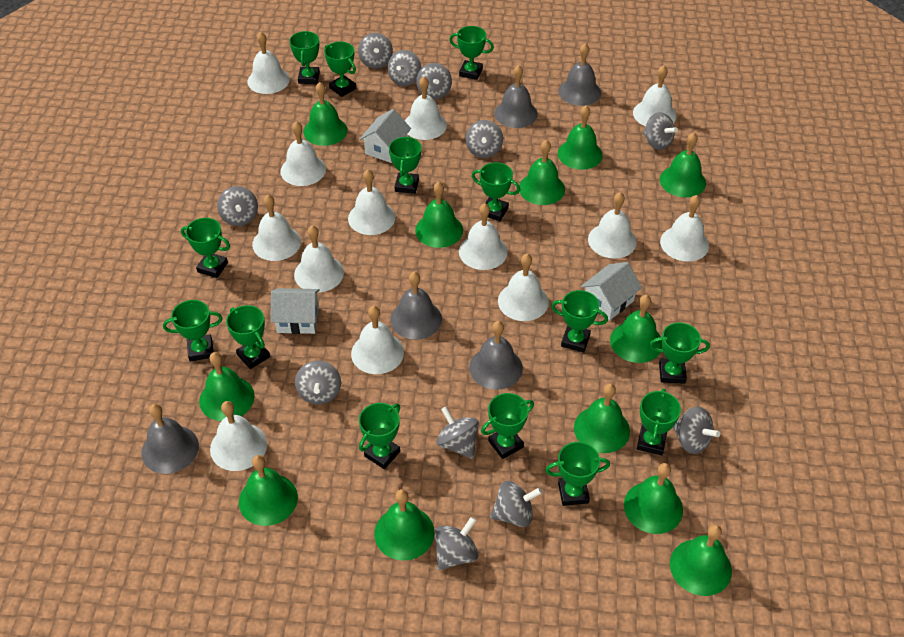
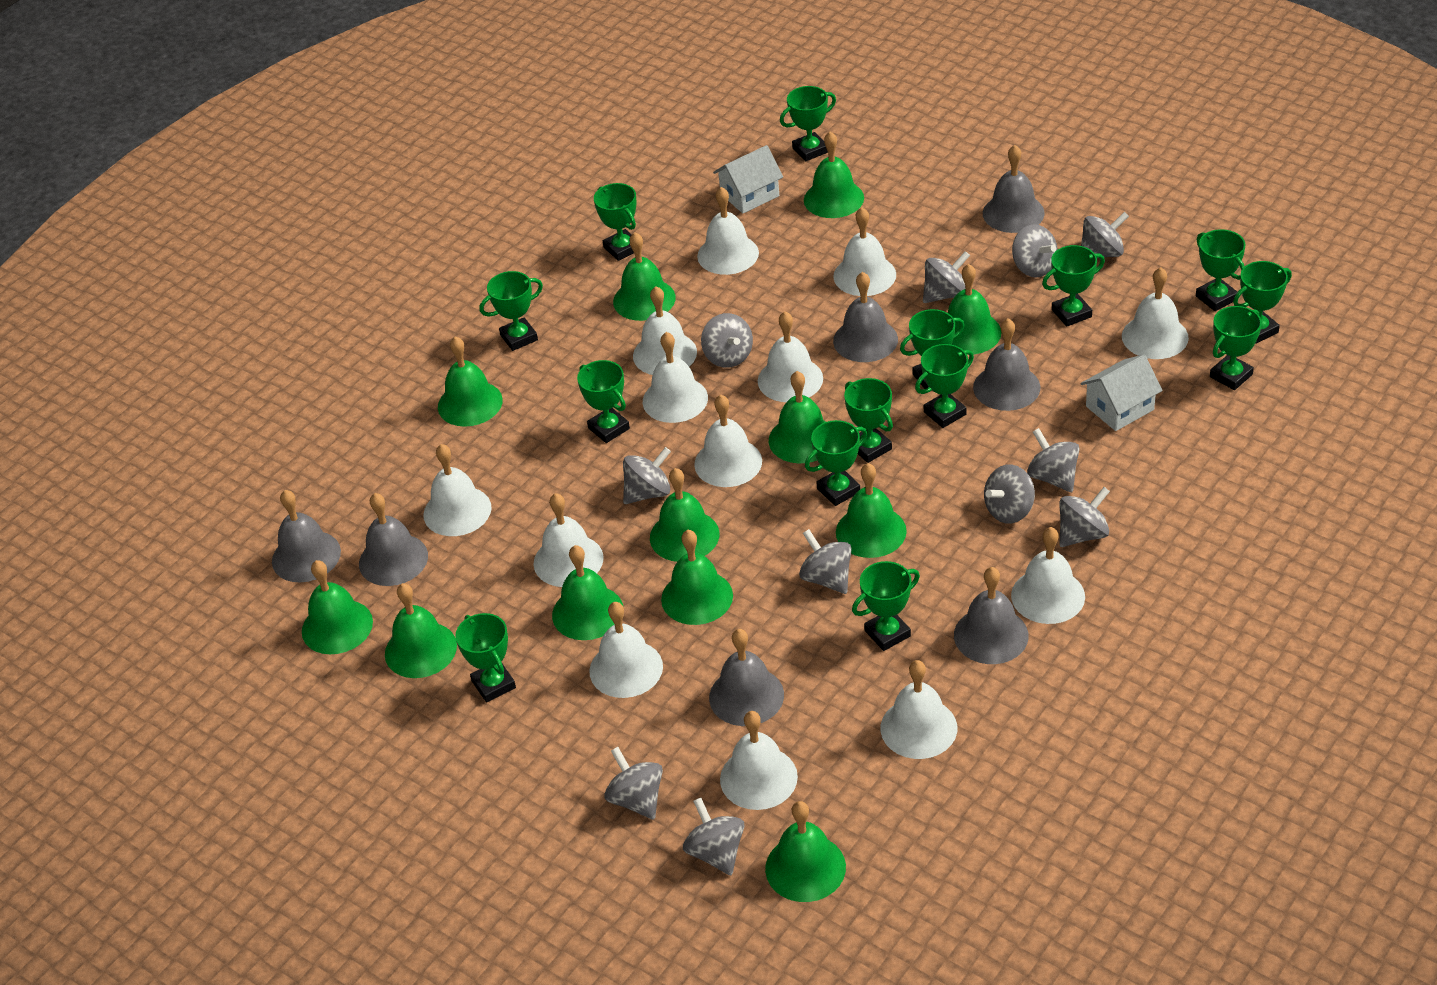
grey bell: 5 -> 7
white house: 3 -> 2

